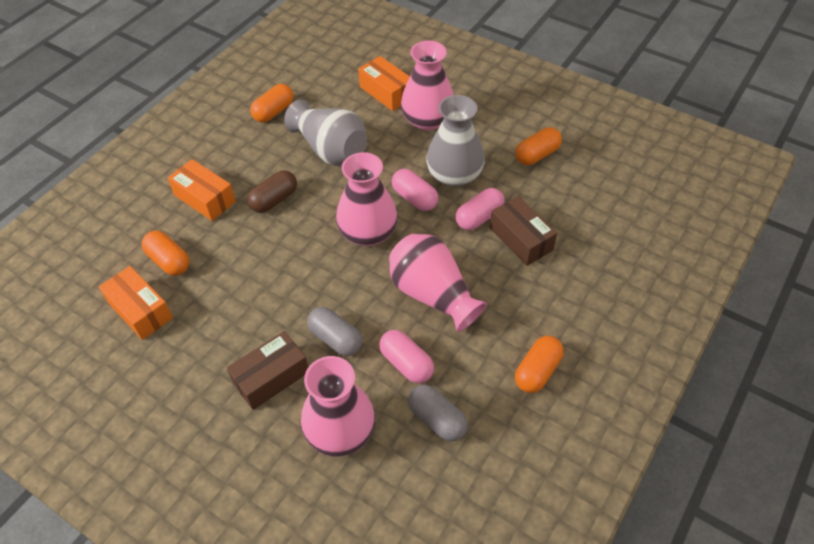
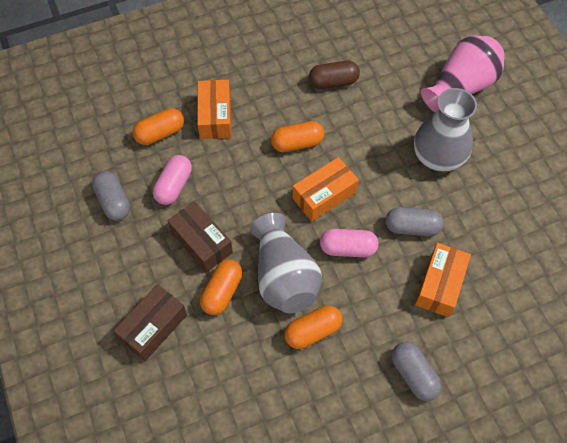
grey capsule: 2 -> 3
pink capsule: 3 -> 2
pink vase: 4 -> 1

